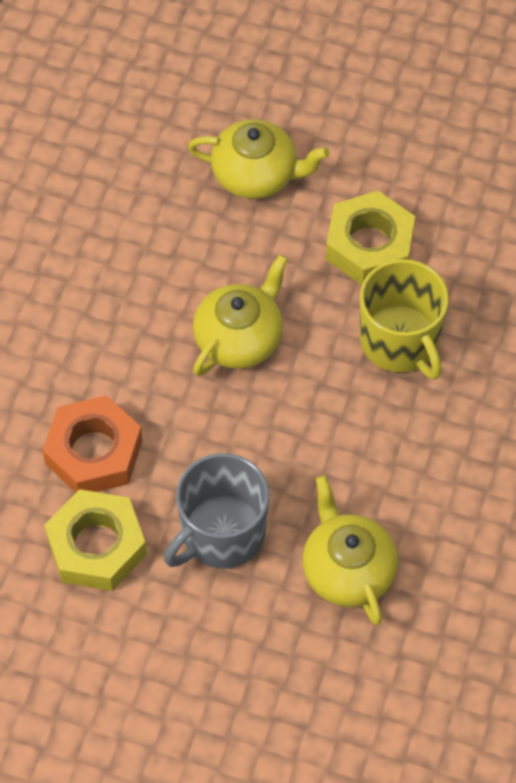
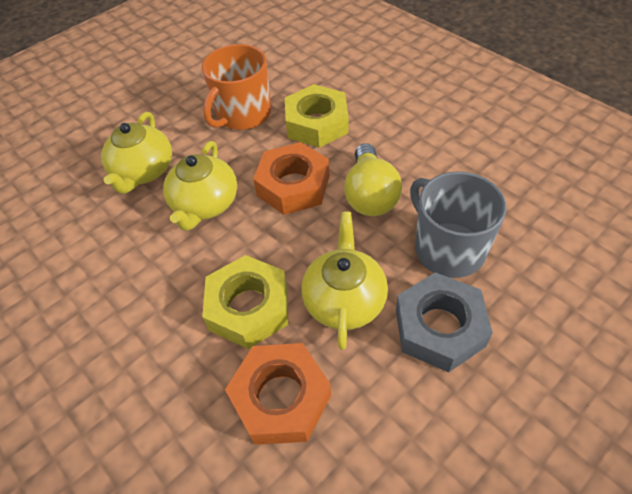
grey nut: 0 -> 1
orange mug: 0 -> 1
orange nut: 1 -> 2
yellow light bulb: 0 -> 1
yellow mug: 1 -> 0

